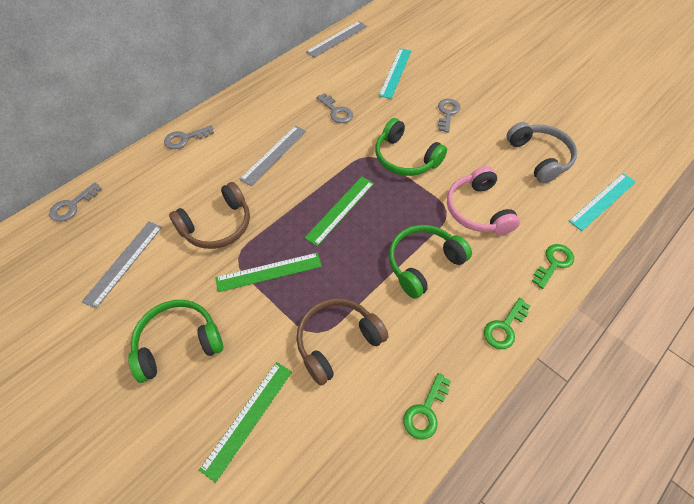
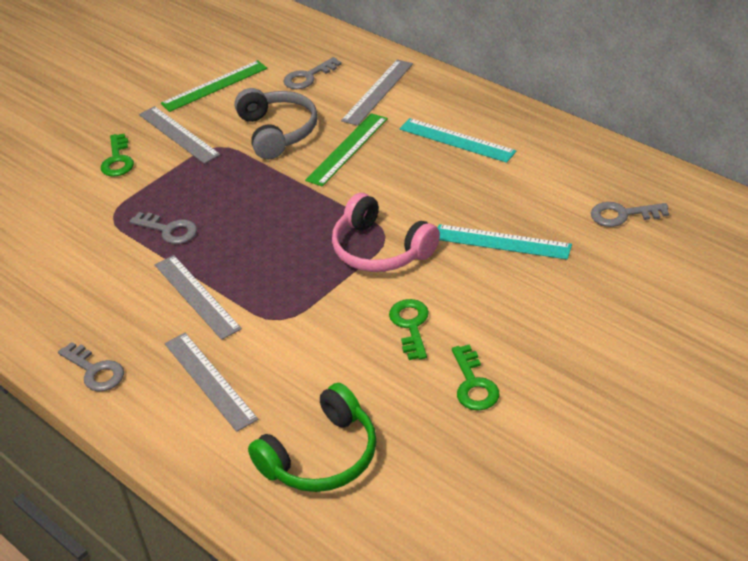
brown headphones: 2 -> 0
green headphones: 3 -> 1
green ruler: 3 -> 2
grey ruler: 3 -> 4

